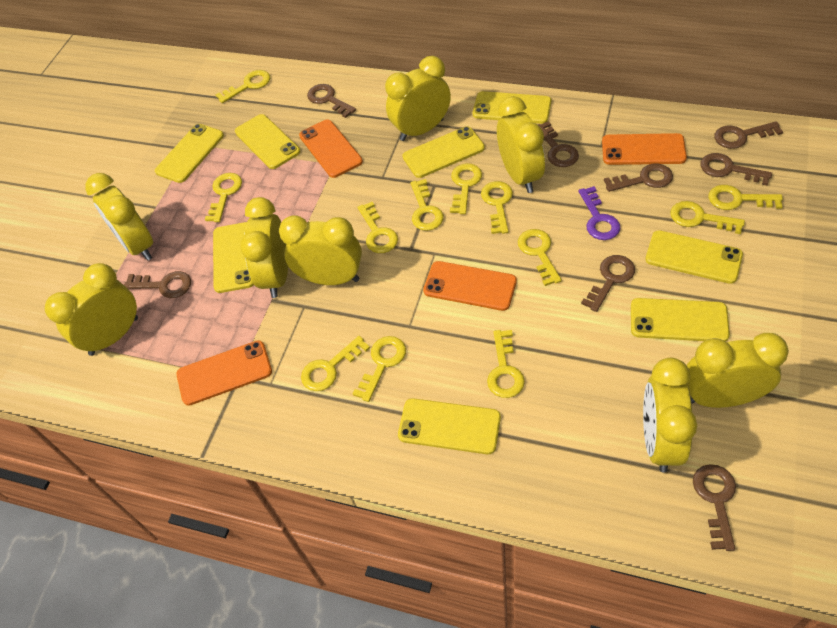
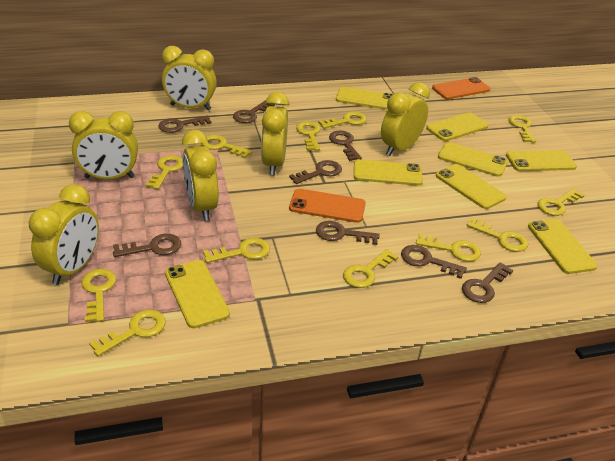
orange phone: 4 -> 2
purple key: 1 -> 0
yellow clock: 8 -> 6

